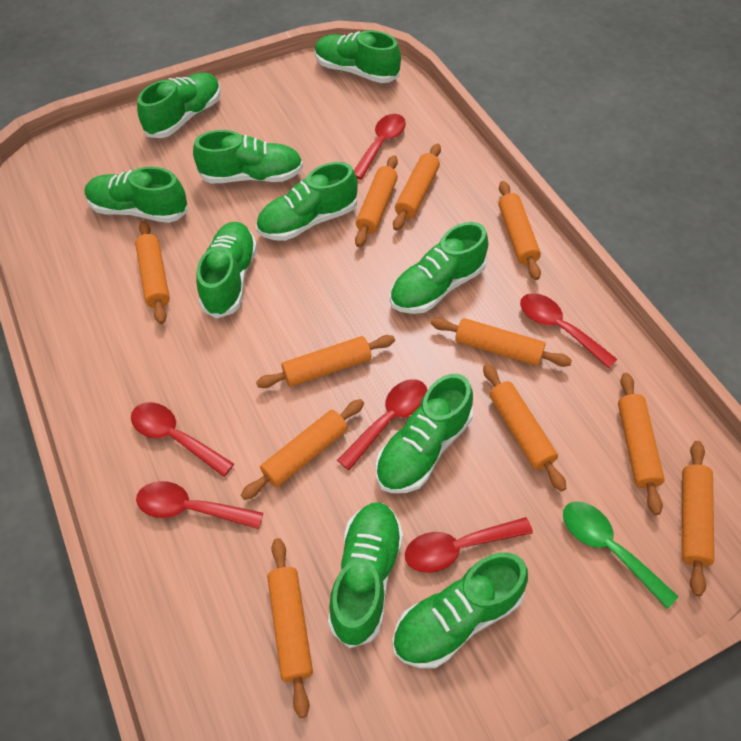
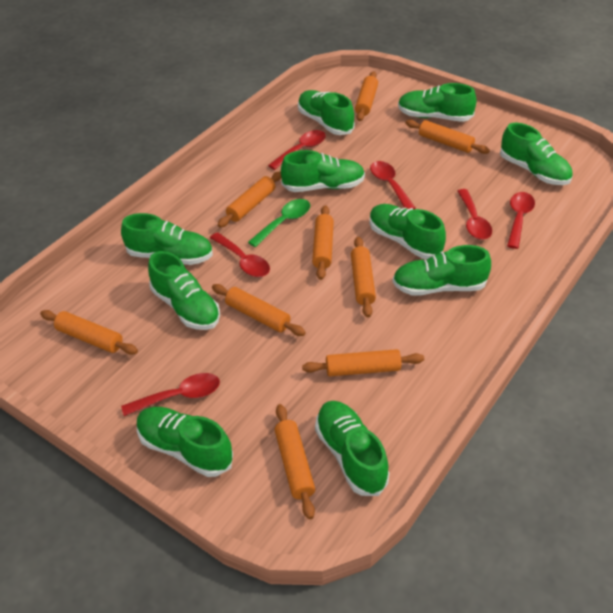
orange rolling pin: 11 -> 9

